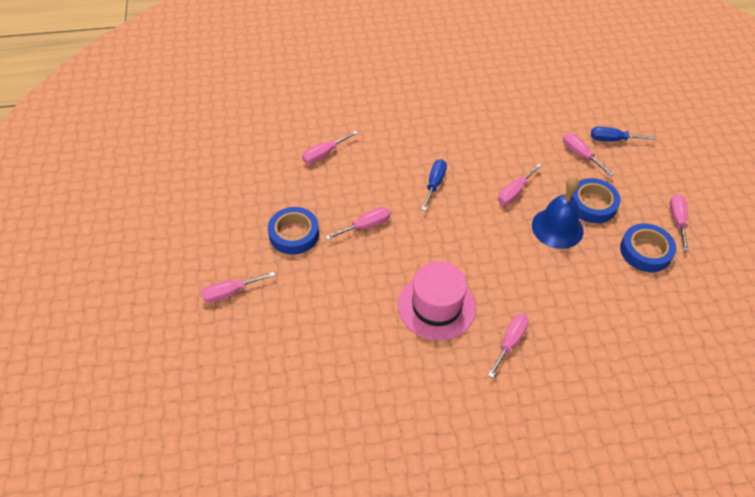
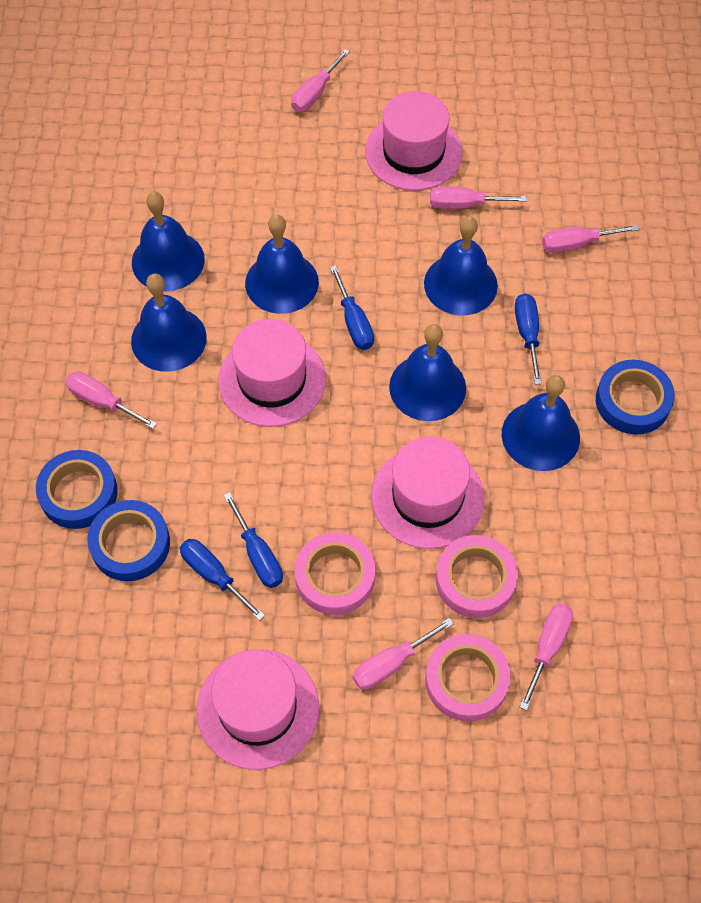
blue bell: 1 -> 6
blue screwdriver: 2 -> 4
pink hat: 1 -> 4
pink screwdriver: 7 -> 6
pink tape: 0 -> 3

